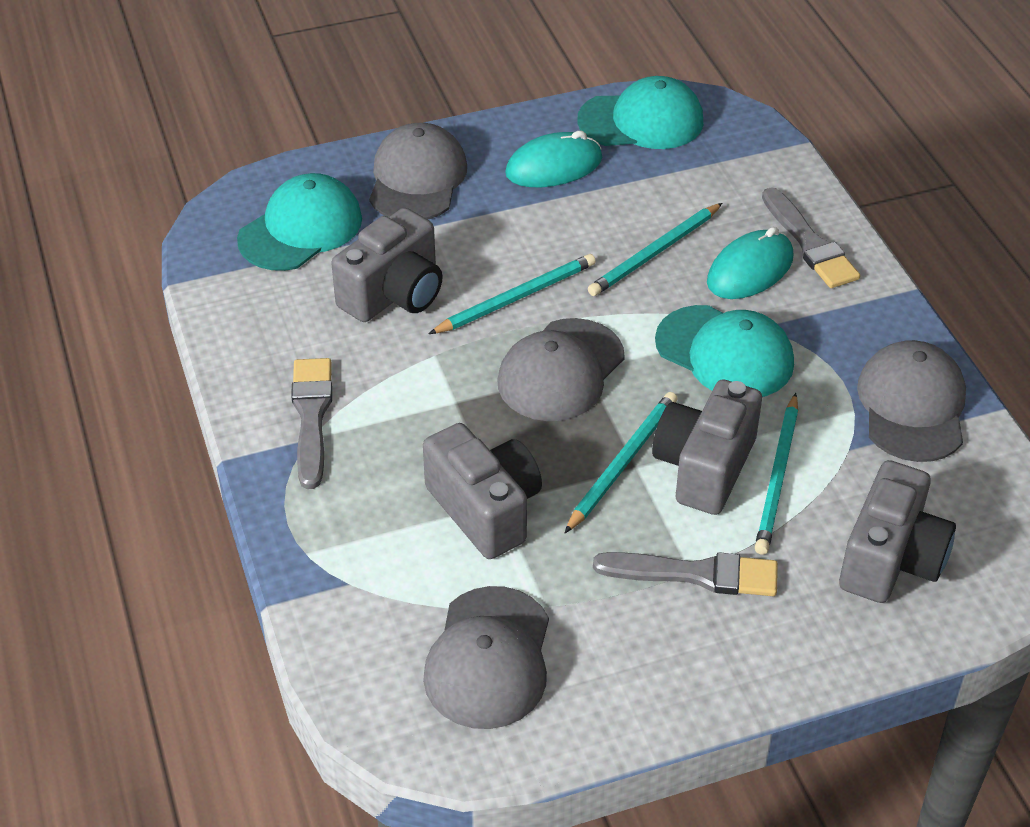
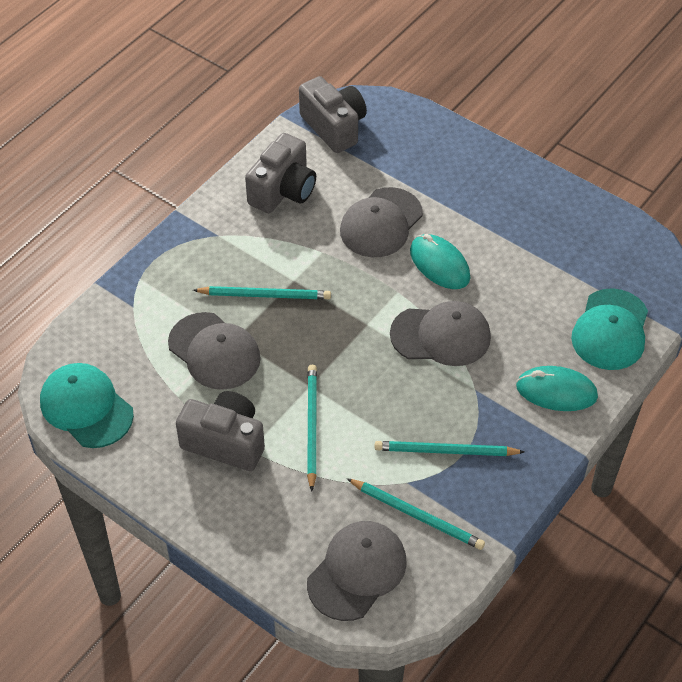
grey brush: 3 -> 0
grey camera: 4 -> 3
turquoise cap: 3 -> 2

